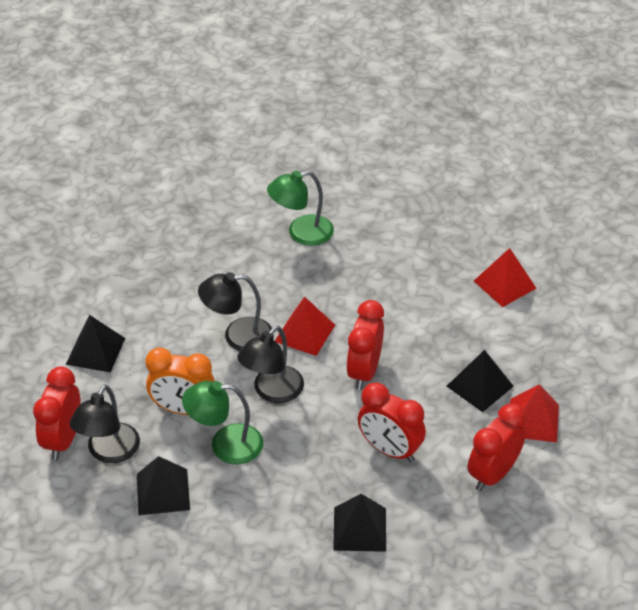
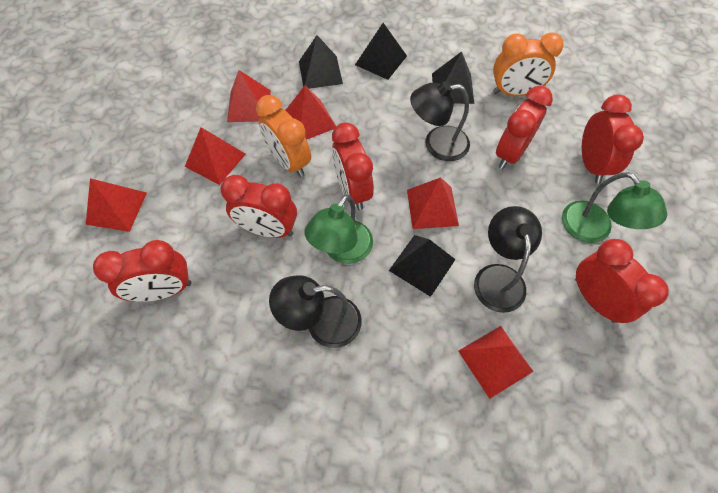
orange clock: 1 -> 2
red clock: 4 -> 6
red pyramid: 3 -> 6

